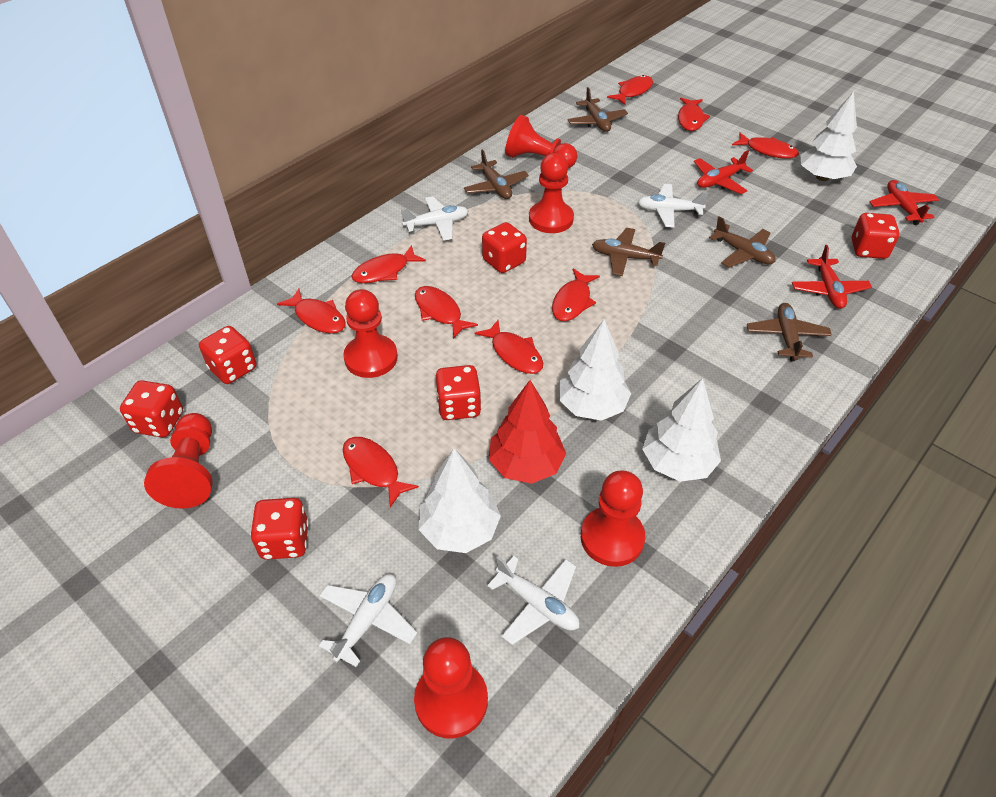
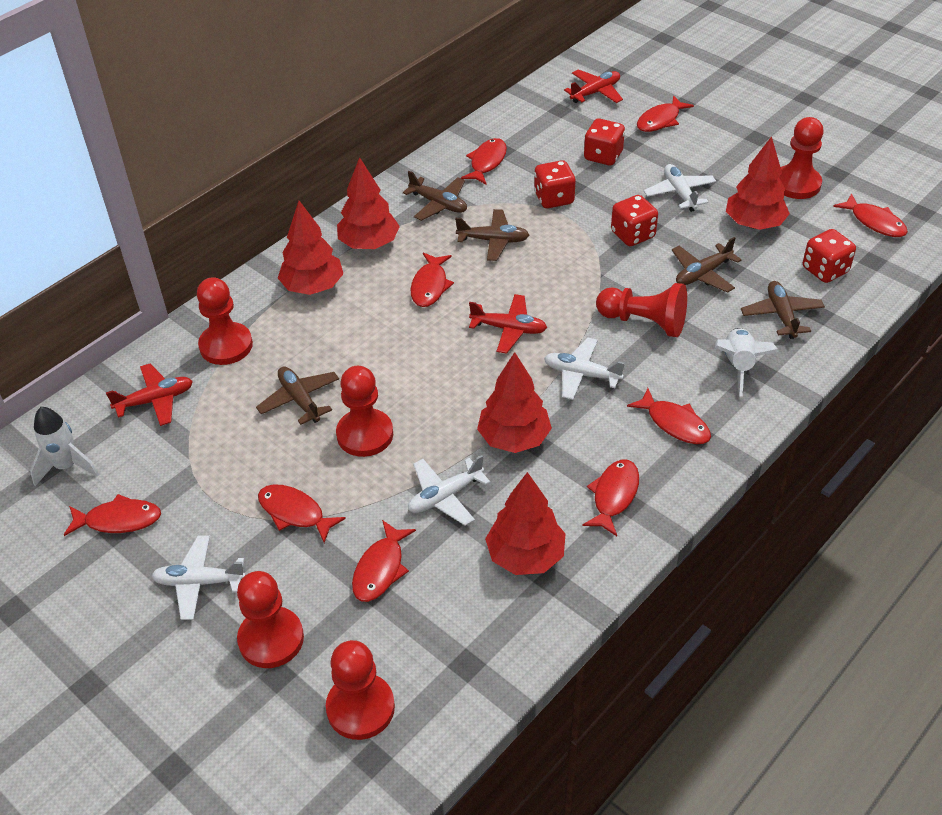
red dice: 6 -> 4
red tree: 1 -> 5
white rocket: 0 -> 2
white tree: 4 -> 0

